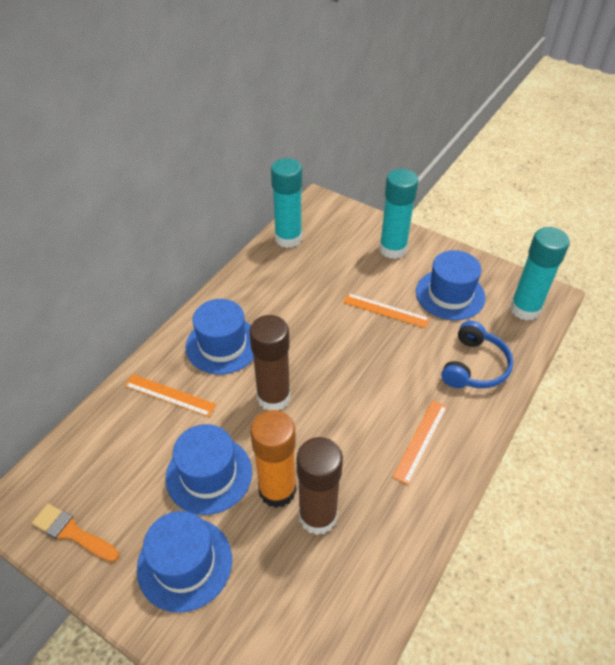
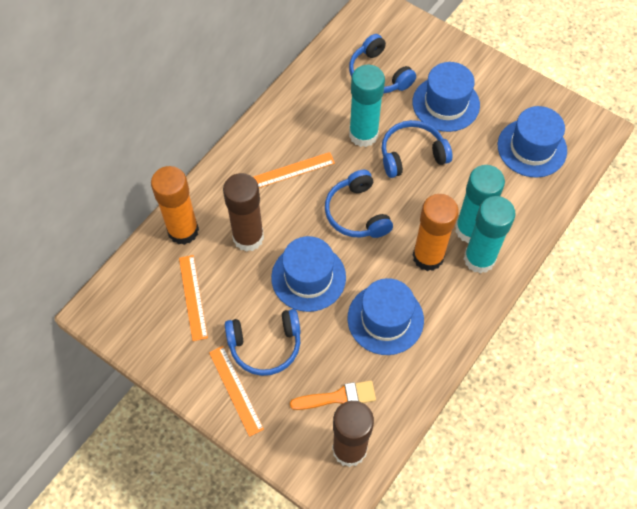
blue headphones: 1 -> 4
orange glue stick: 1 -> 2

